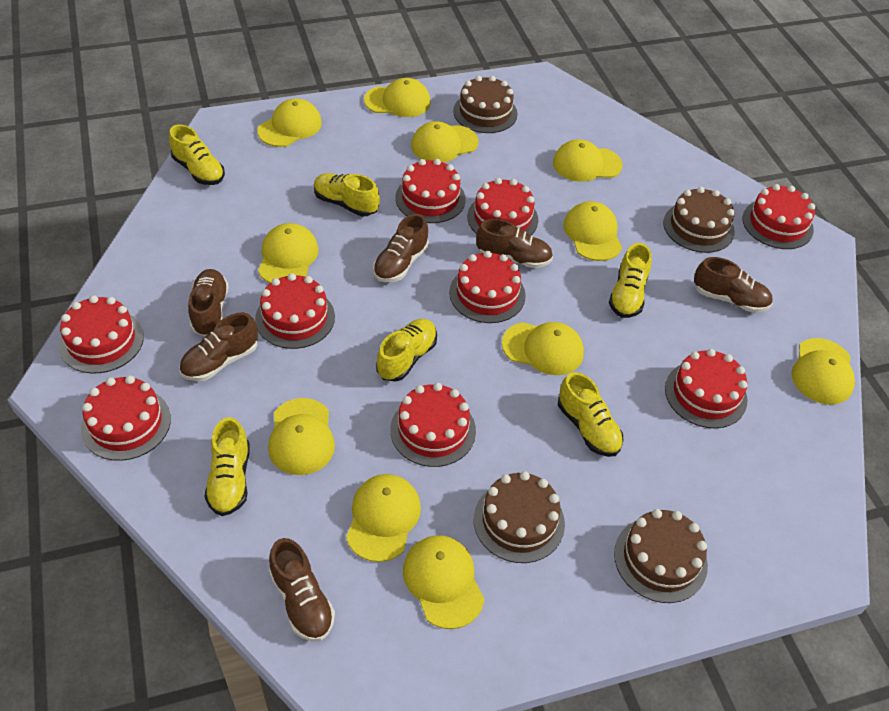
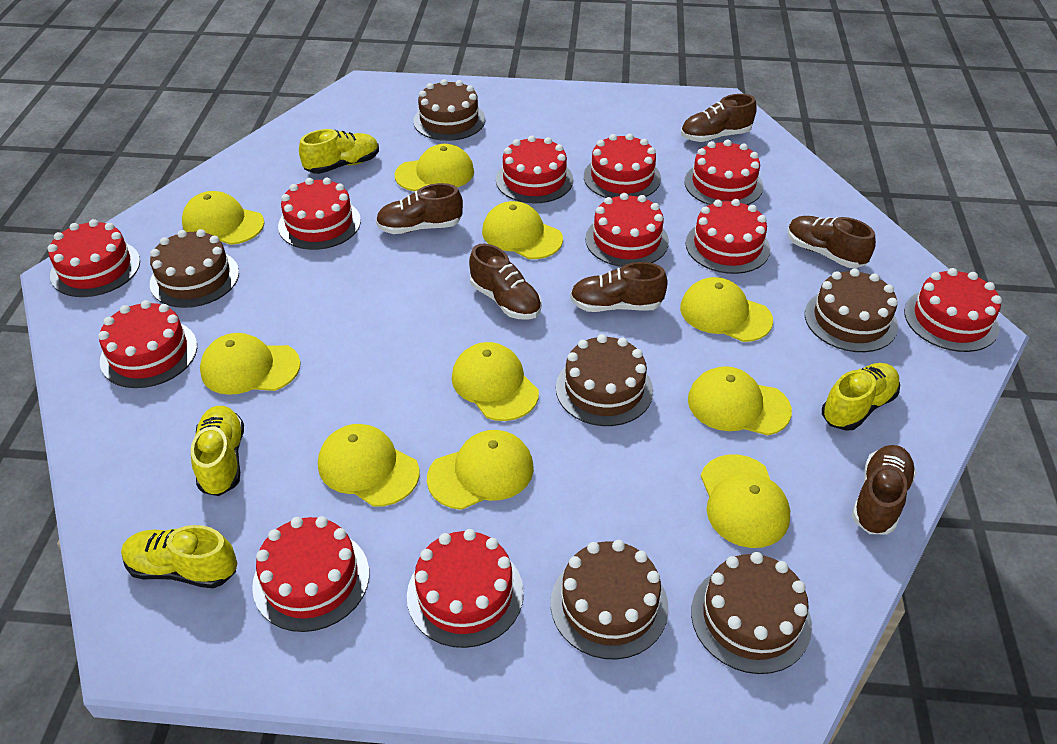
brown cake: 4 -> 6
red cake: 9 -> 11
yellow cap: 11 -> 10
yellow shoe: 6 -> 4

